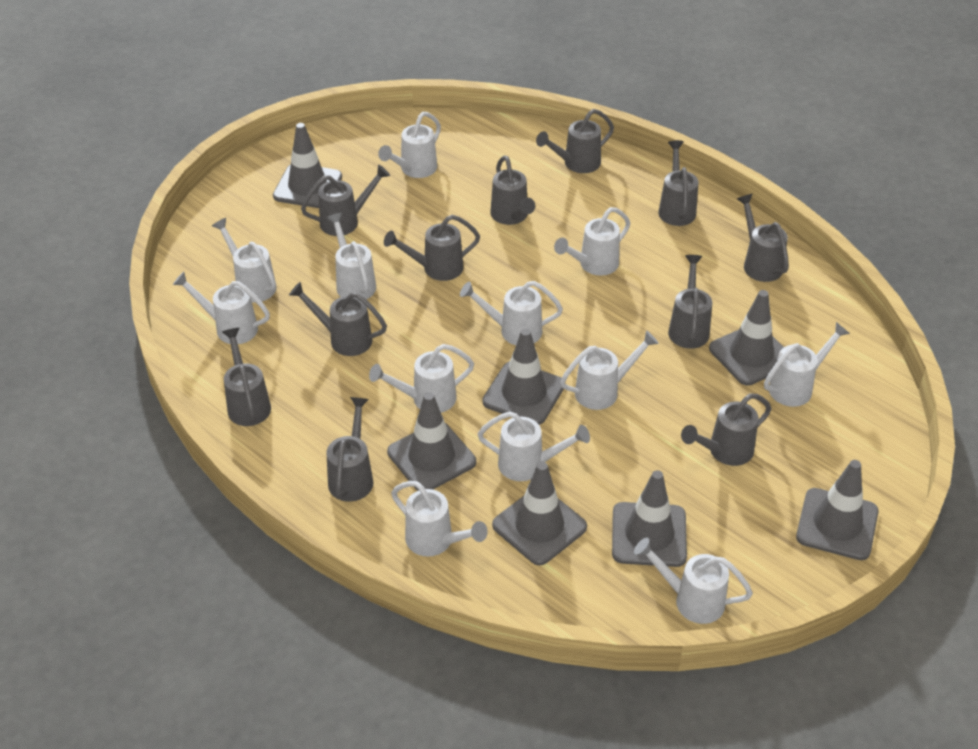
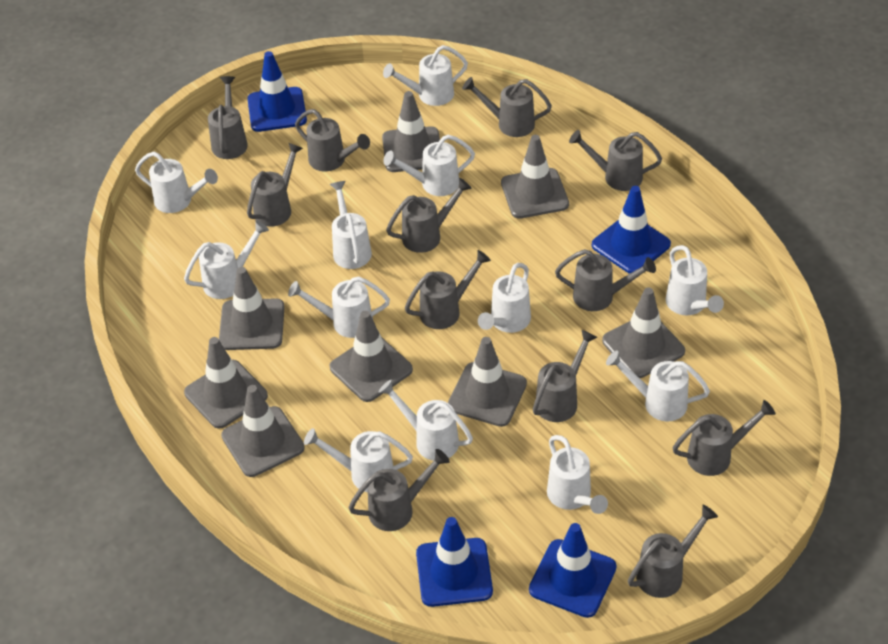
blue traffic cone: 0 -> 4
grey traffic cone: 7 -> 8
grey watering can: 11 -> 12

